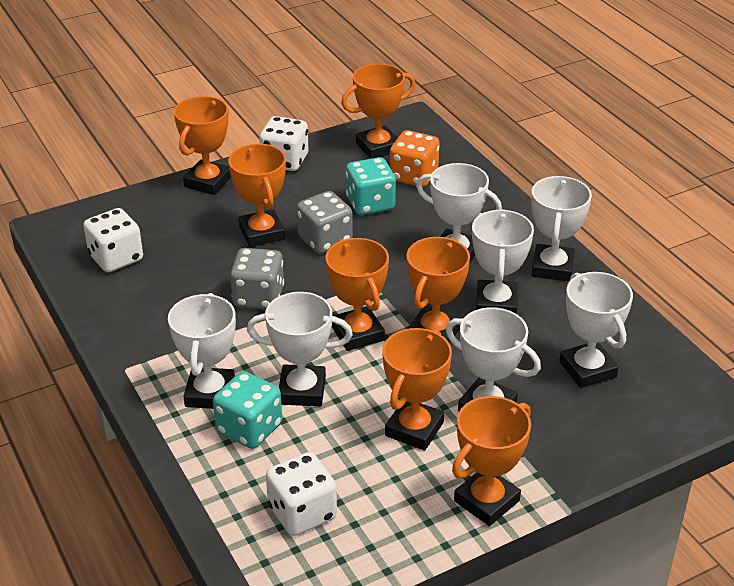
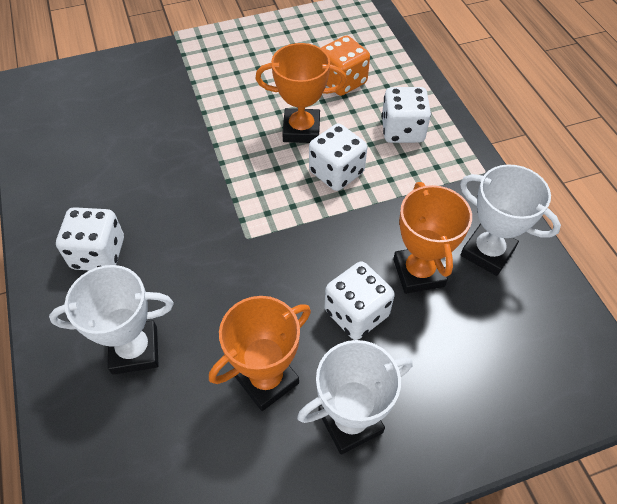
grey dice: 2 -> 0
orange trophy: 7 -> 3
turquoise dice: 2 -> 0
white dice: 3 -> 4
white trophy: 7 -> 3

